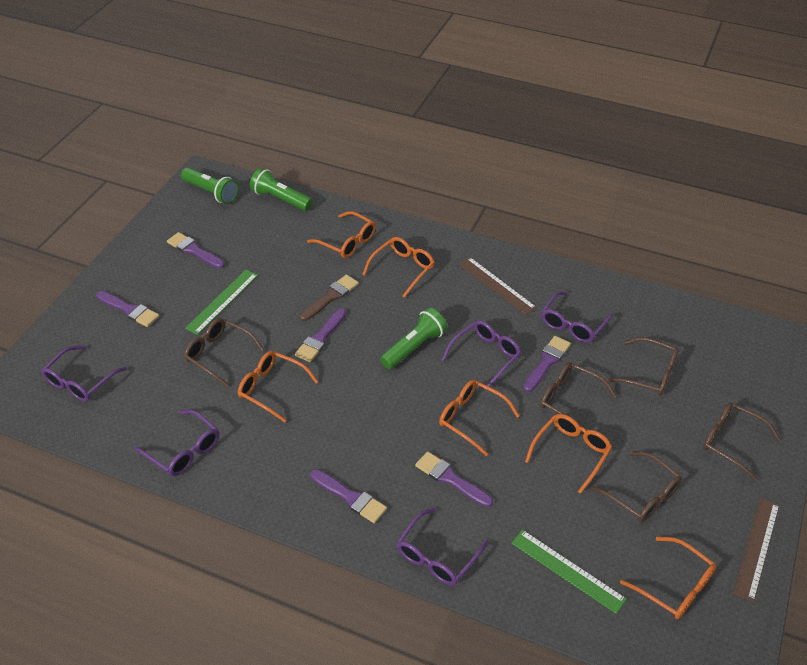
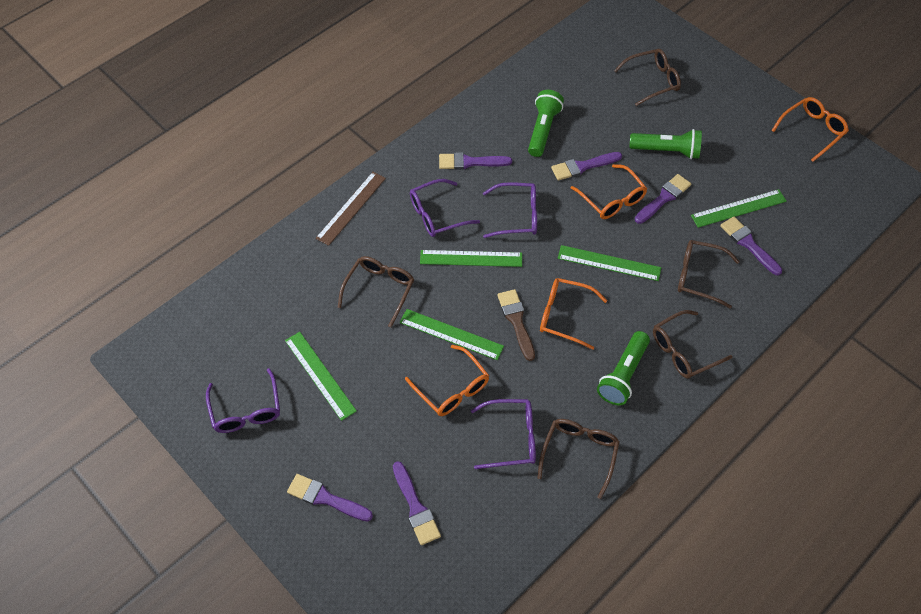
brown ruler: 2 -> 1
green ruler: 2 -> 5
orange glasses: 6 -> 4
purple glasses: 5 -> 4

